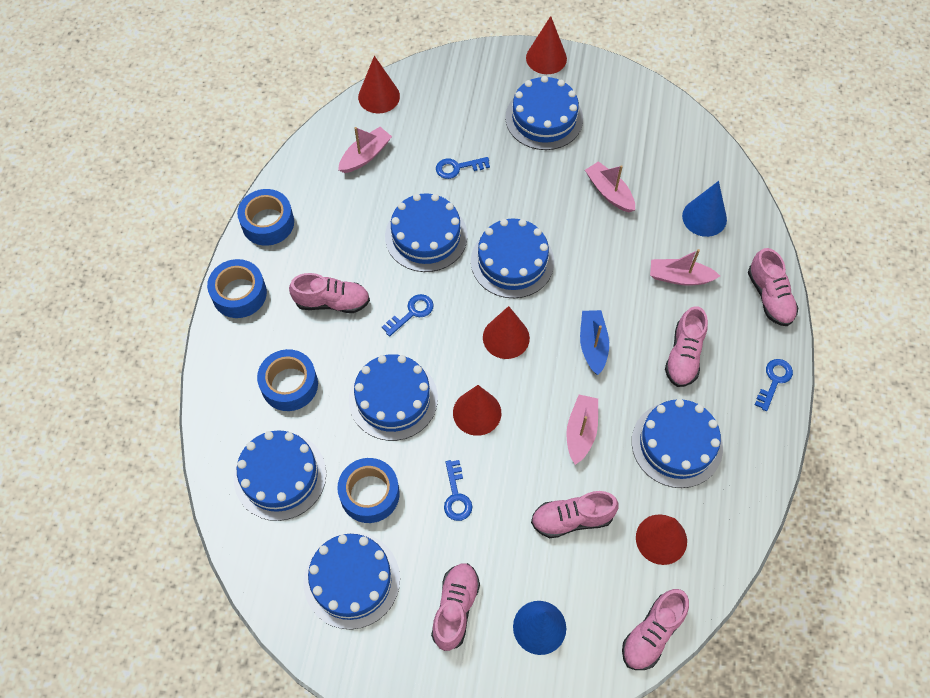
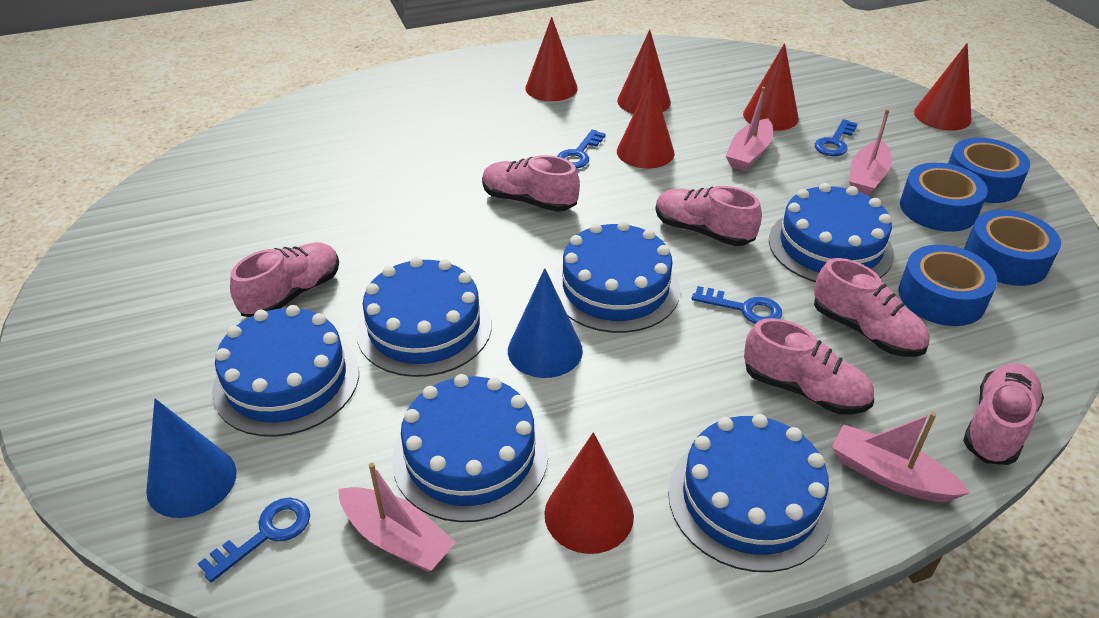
blue boat: 1 -> 0
blue cake: 7 -> 6
red cone: 5 -> 6

